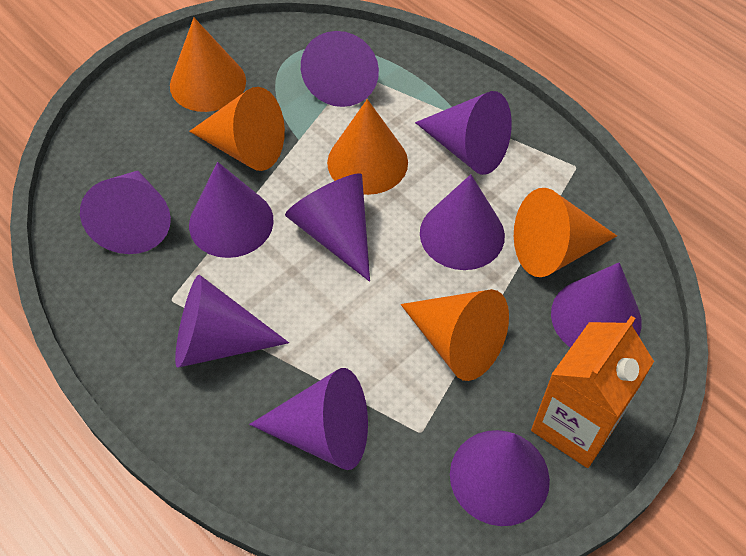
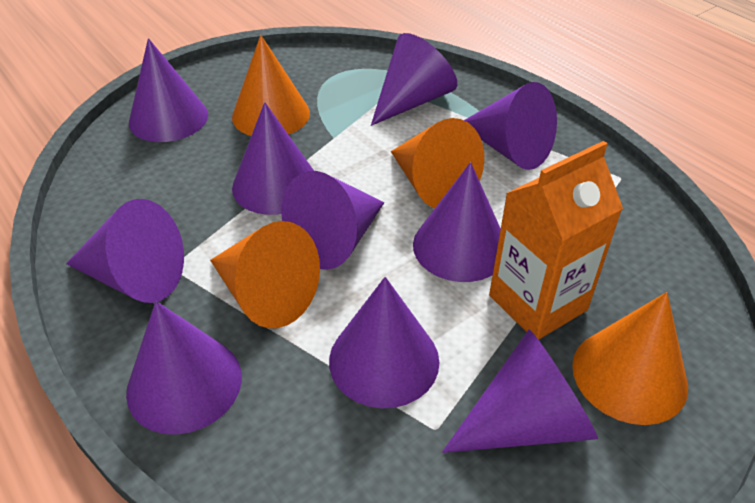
orange cone: 5 -> 4

